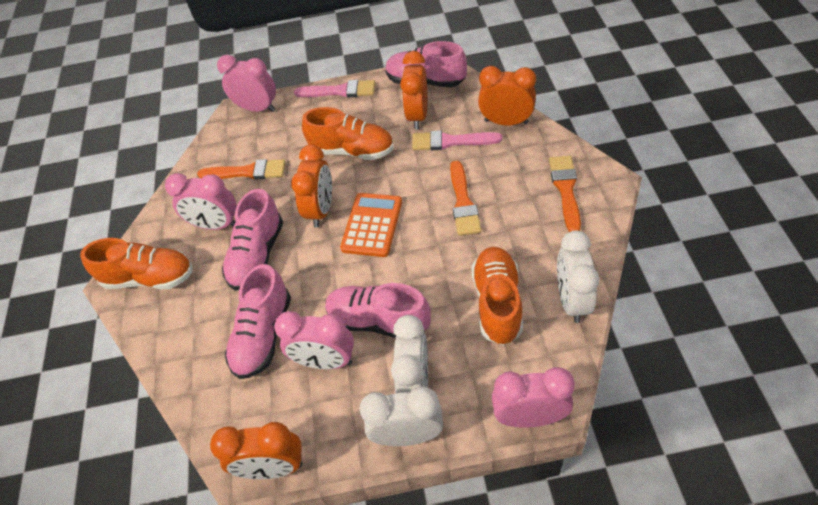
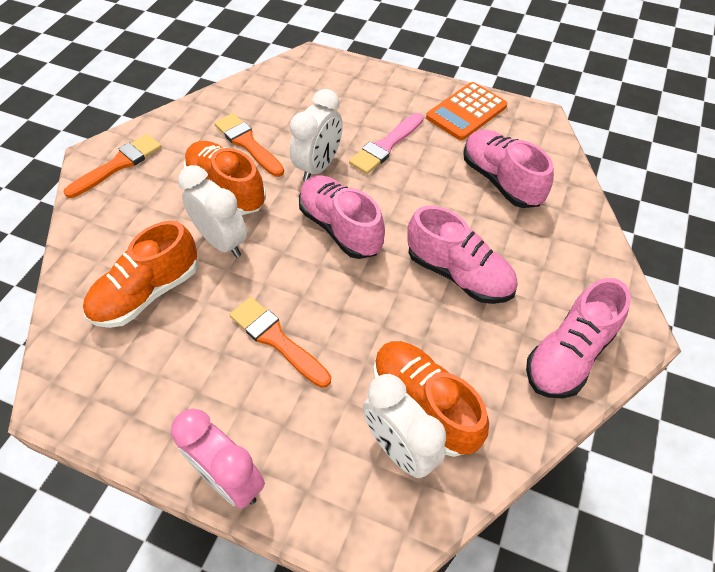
orange clock: 4 -> 0
pink brush: 2 -> 1
pink clock: 4 -> 1

